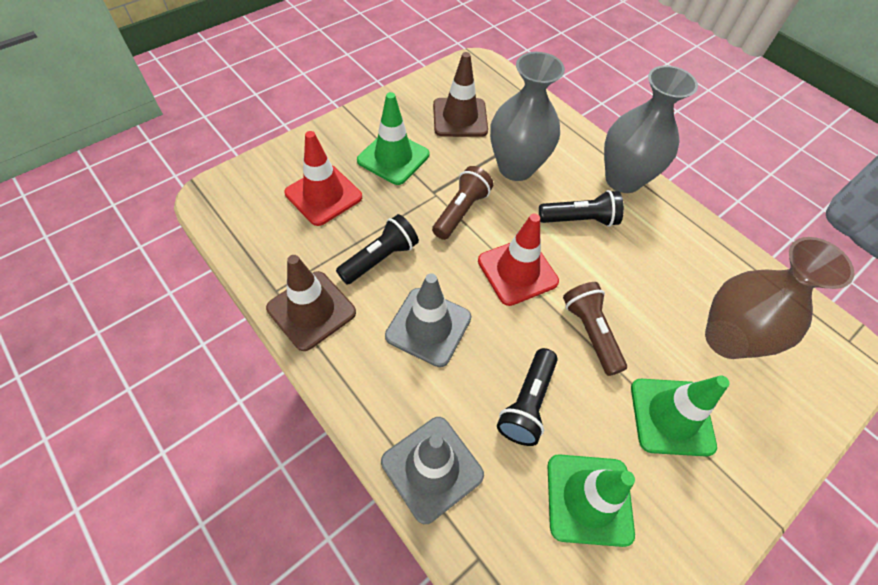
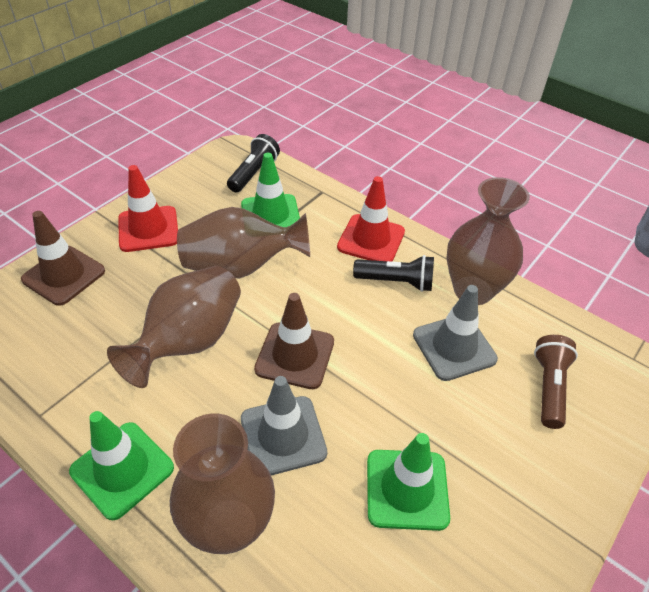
black flashlight: 3 -> 2
brown flashlight: 2 -> 1
brown vase: 1 -> 4
grey vase: 2 -> 0

